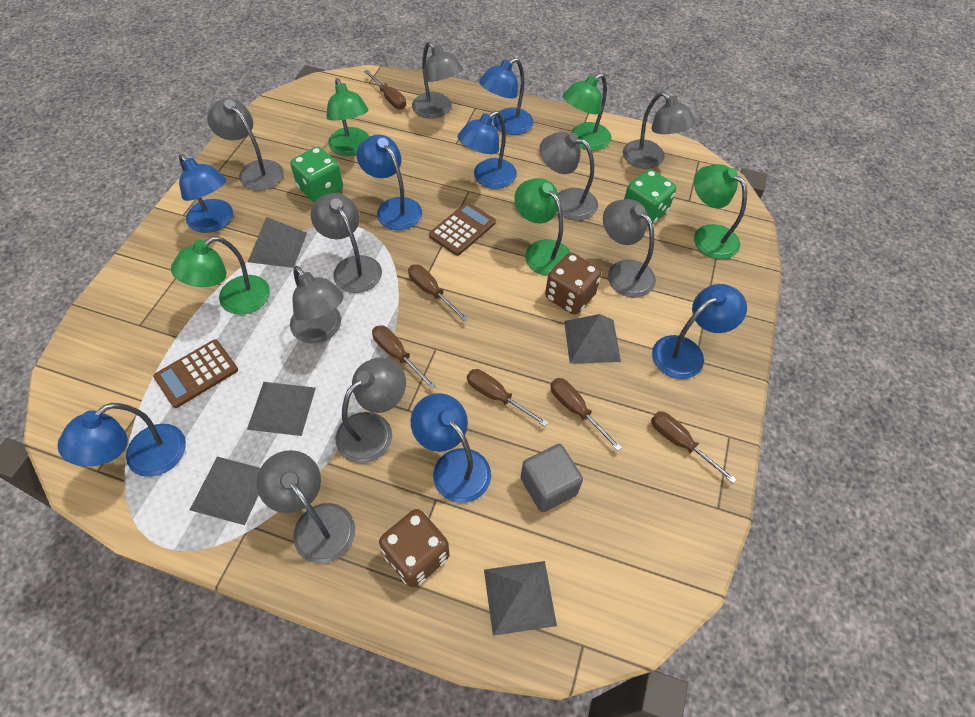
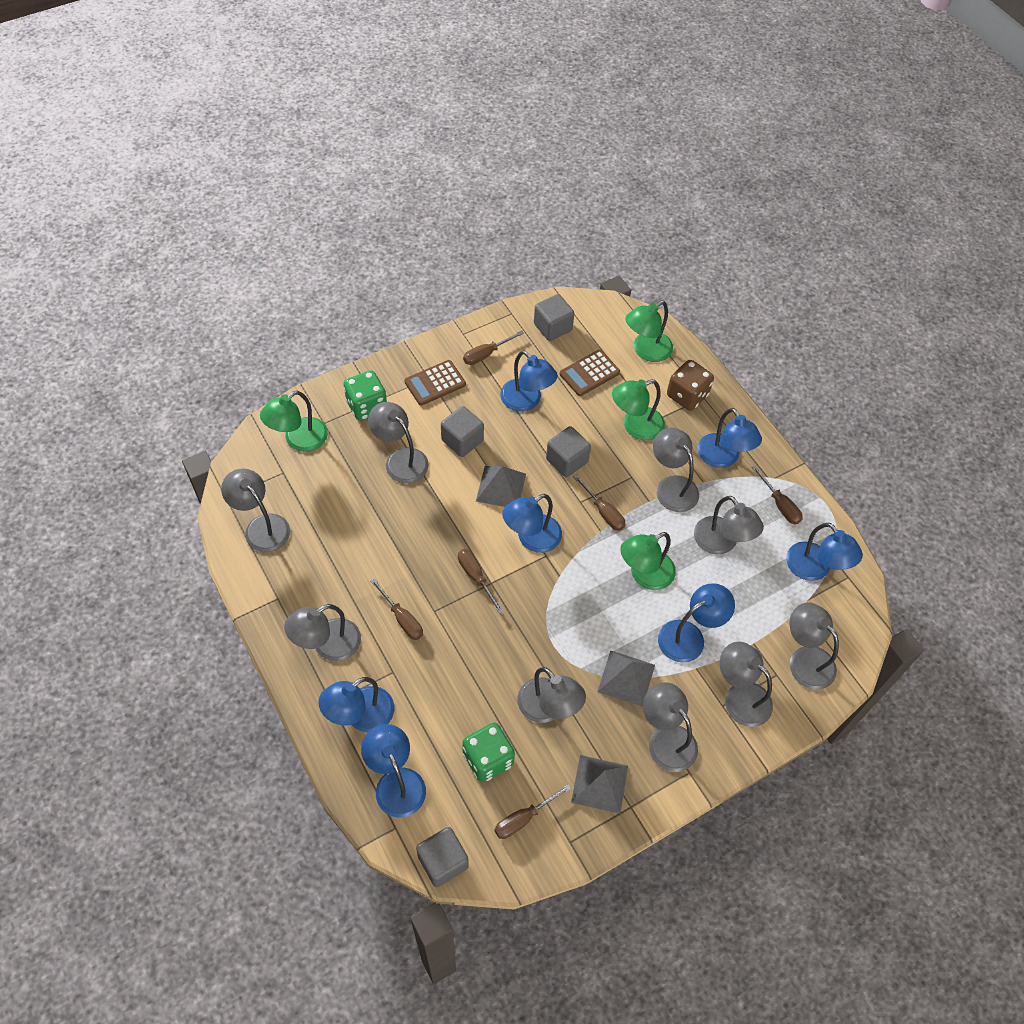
brown dice: 2 -> 1
green lamp: 5 -> 4
grey cube: 1 -> 4
grey pyramid: 5 -> 3

